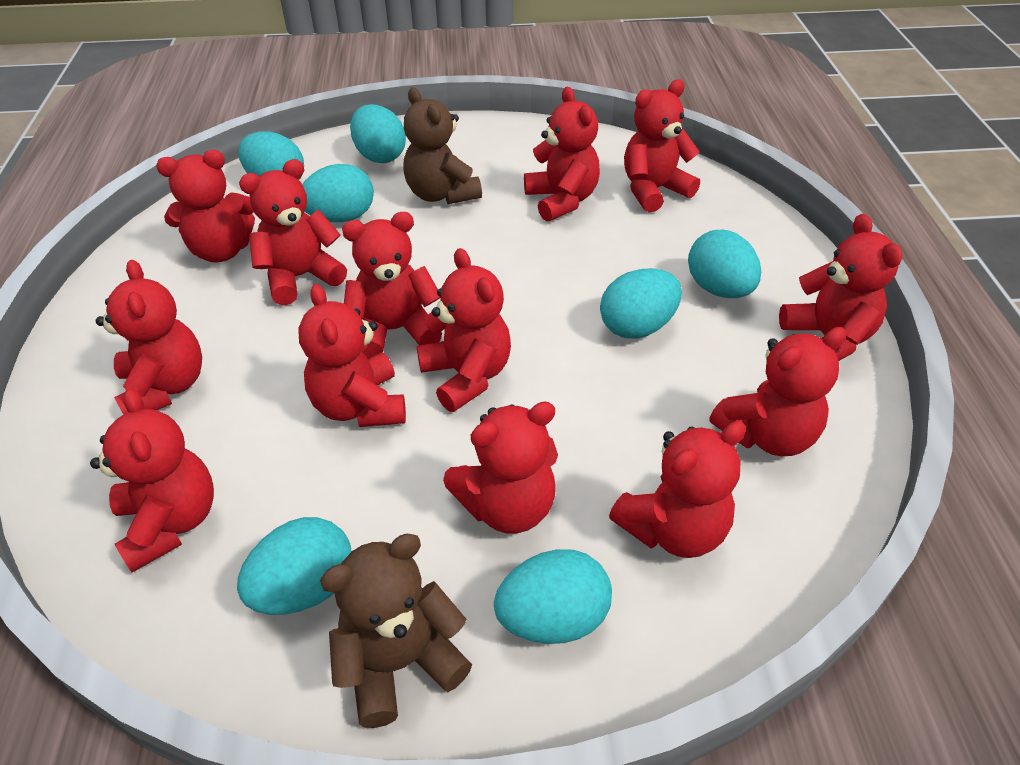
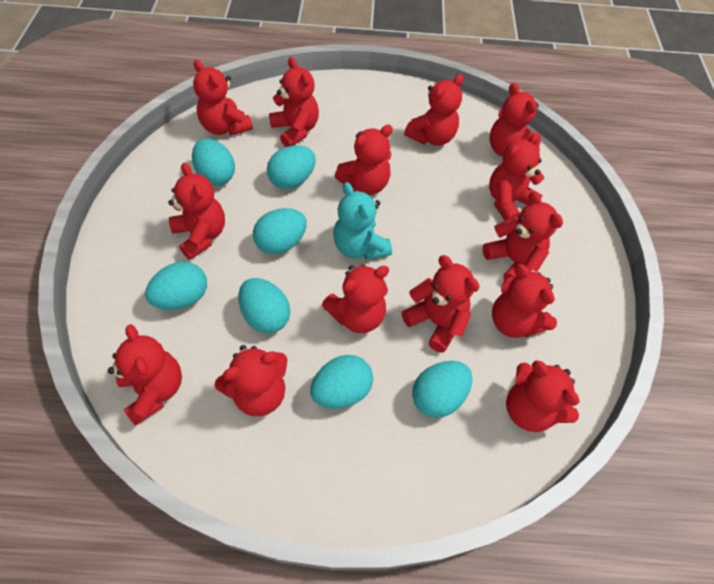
brown teddy bear: 2 -> 0
red teddy bear: 13 -> 14
turquoise teddy bear: 0 -> 1

